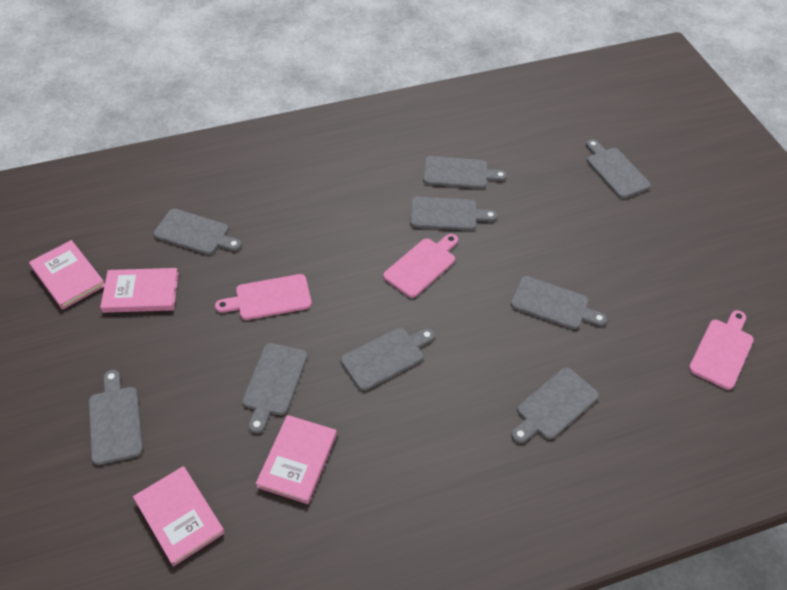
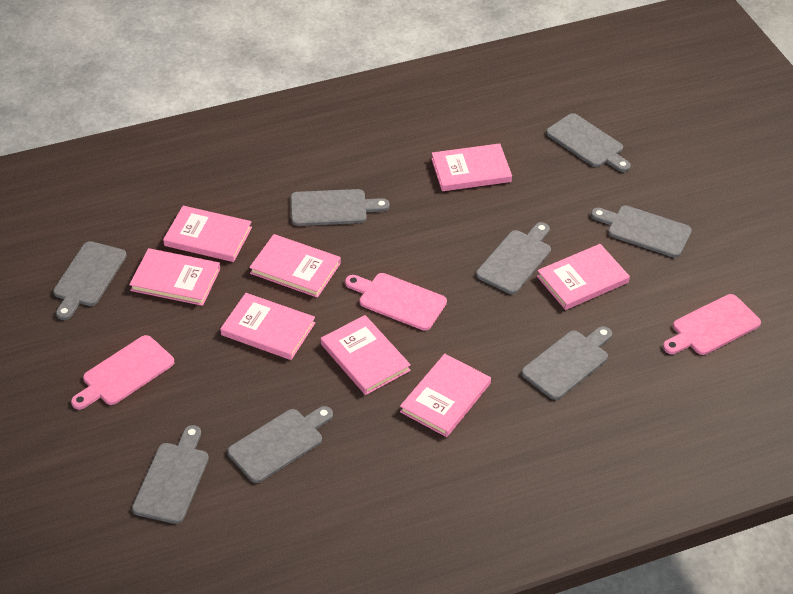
grey cutting board: 9 -> 8
pink book: 4 -> 8

